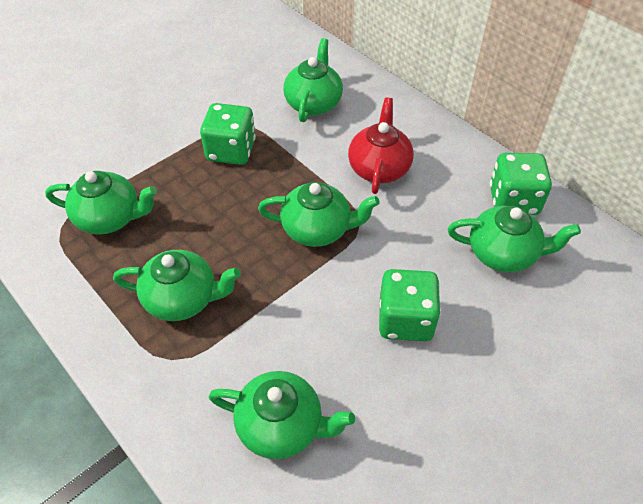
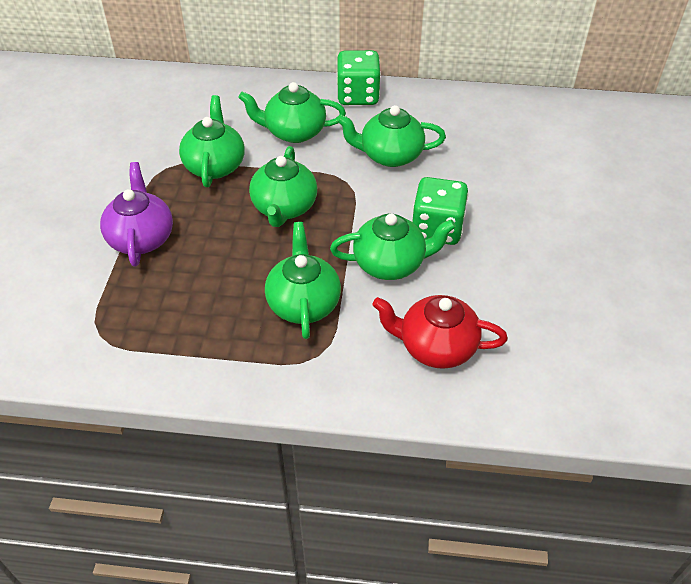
green dice: 3 -> 2
purple teapot: 0 -> 1

